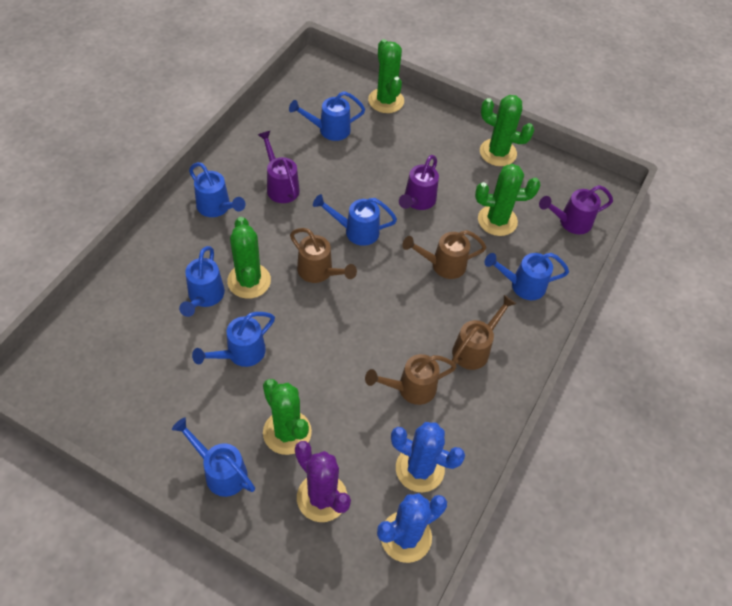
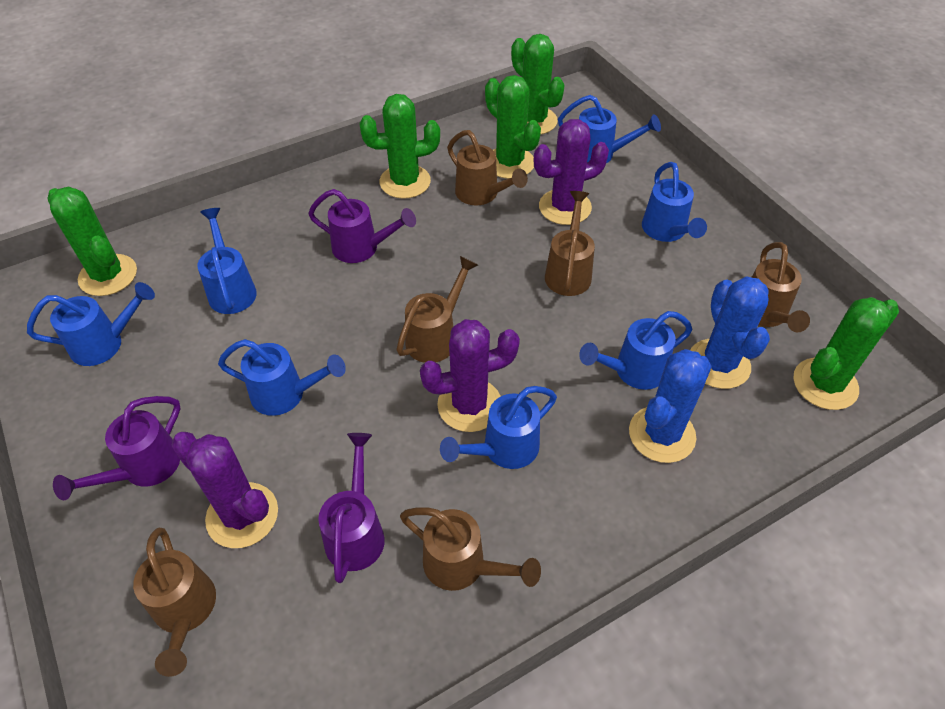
brown watering can: 4 -> 6
purple cactus: 1 -> 3

